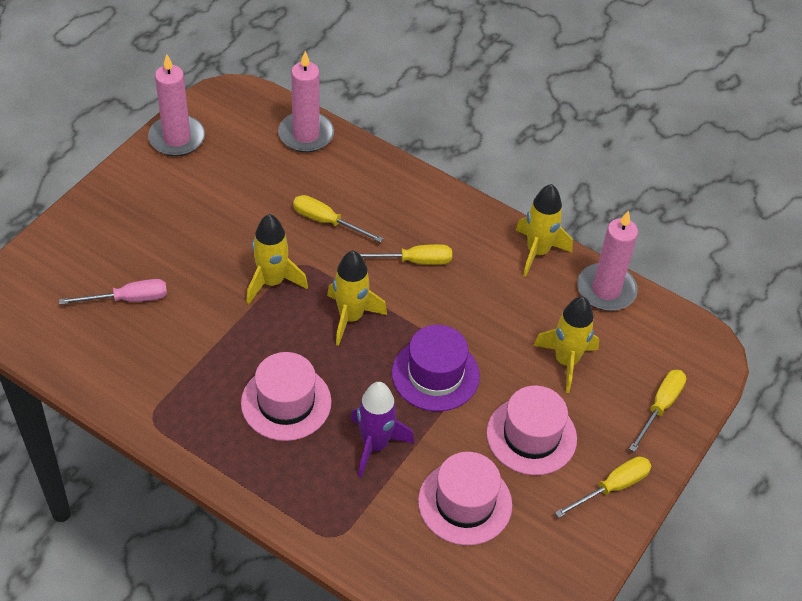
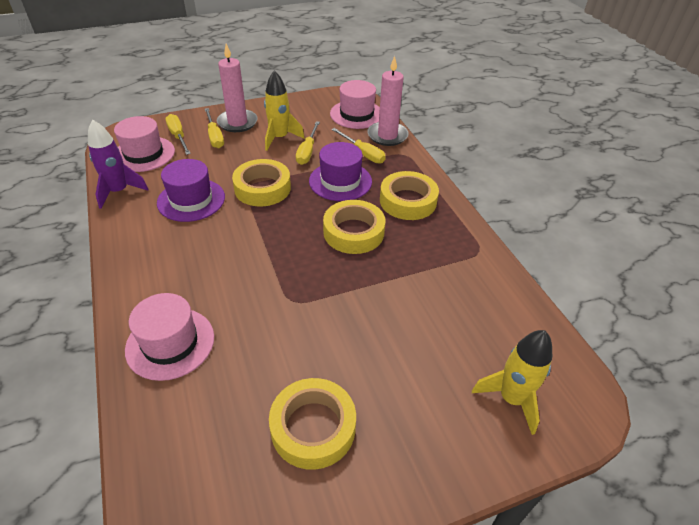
pink candle: 3 -> 2
pink screwdriver: 1 -> 0
purple hat: 1 -> 2
yellow rocket: 4 -> 2
yellow tape: 0 -> 4

